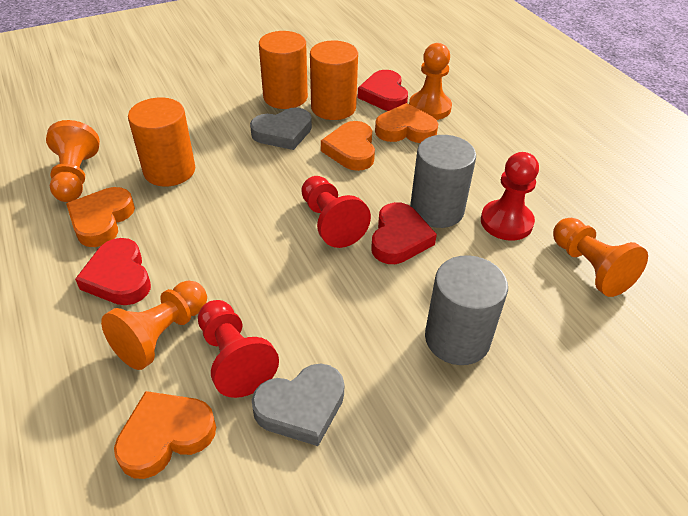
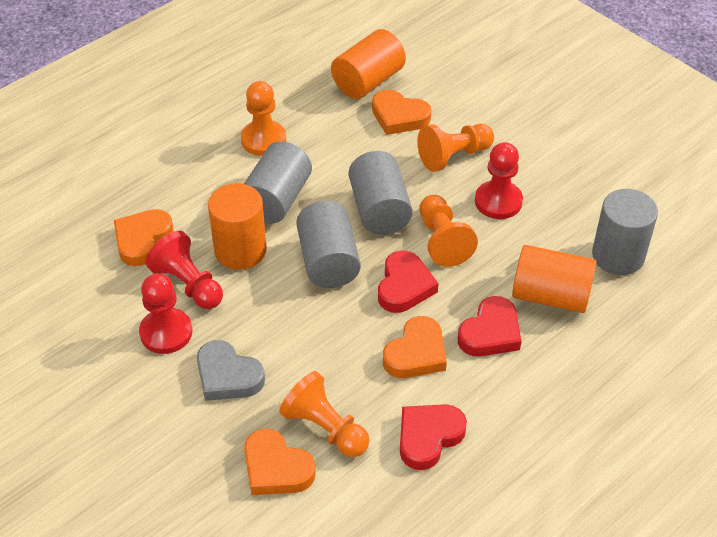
grey cylinder: 2 -> 4
grey heart: 2 -> 1

